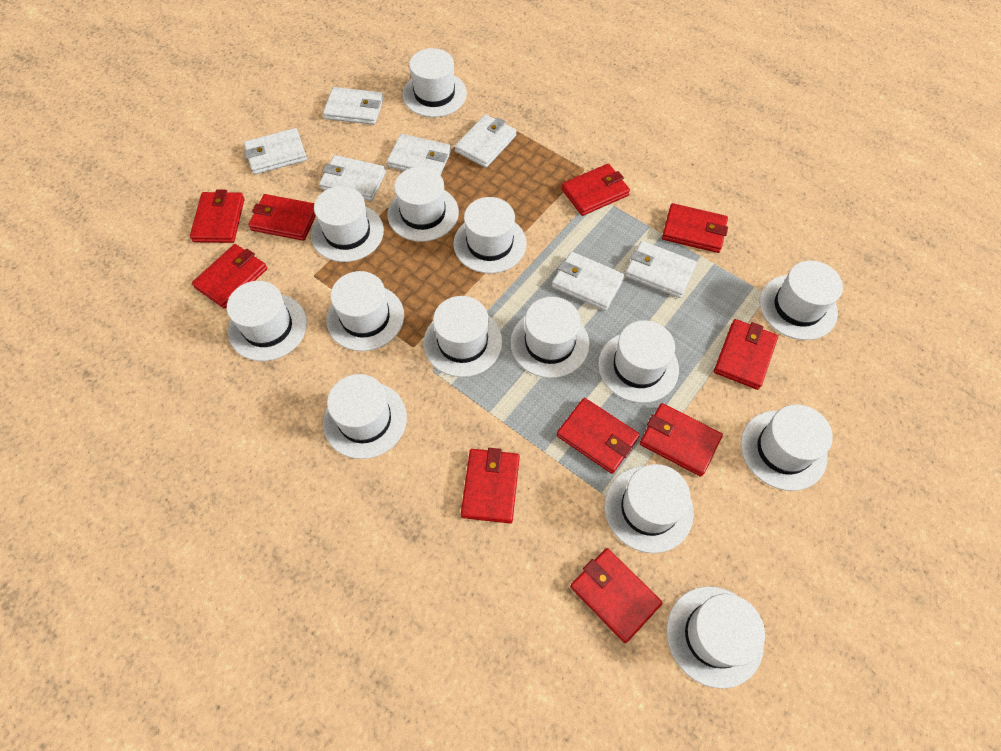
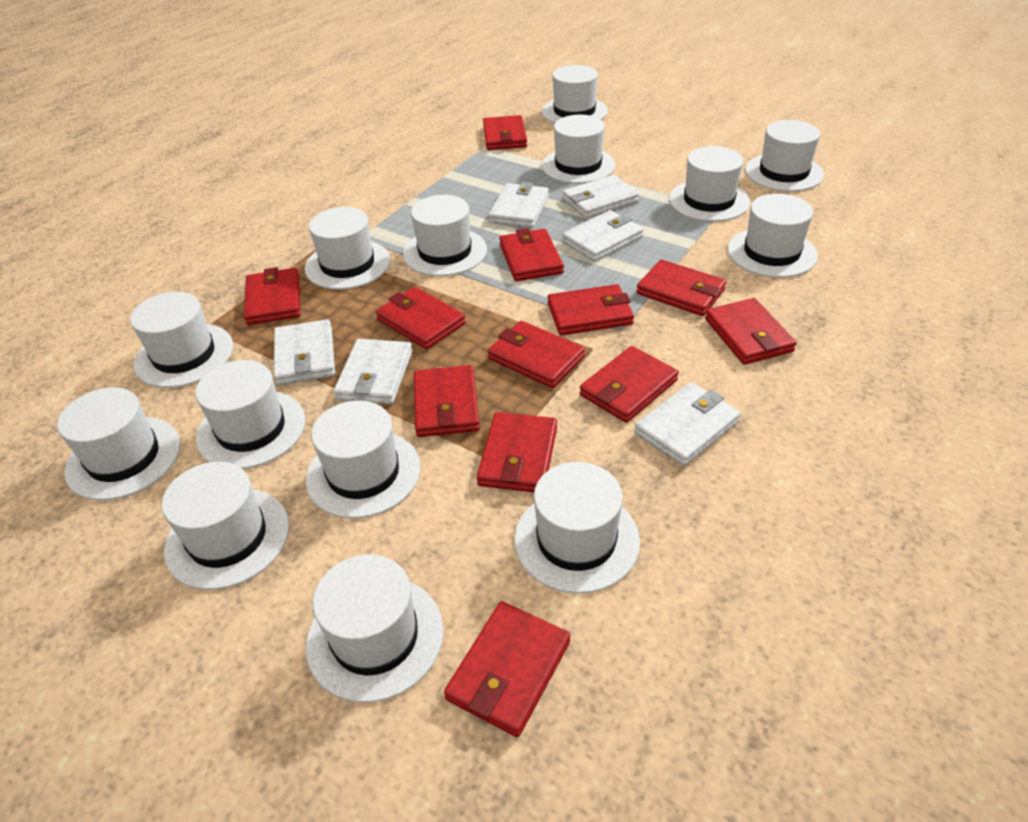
red wallet: 10 -> 12
white wallet: 7 -> 6

